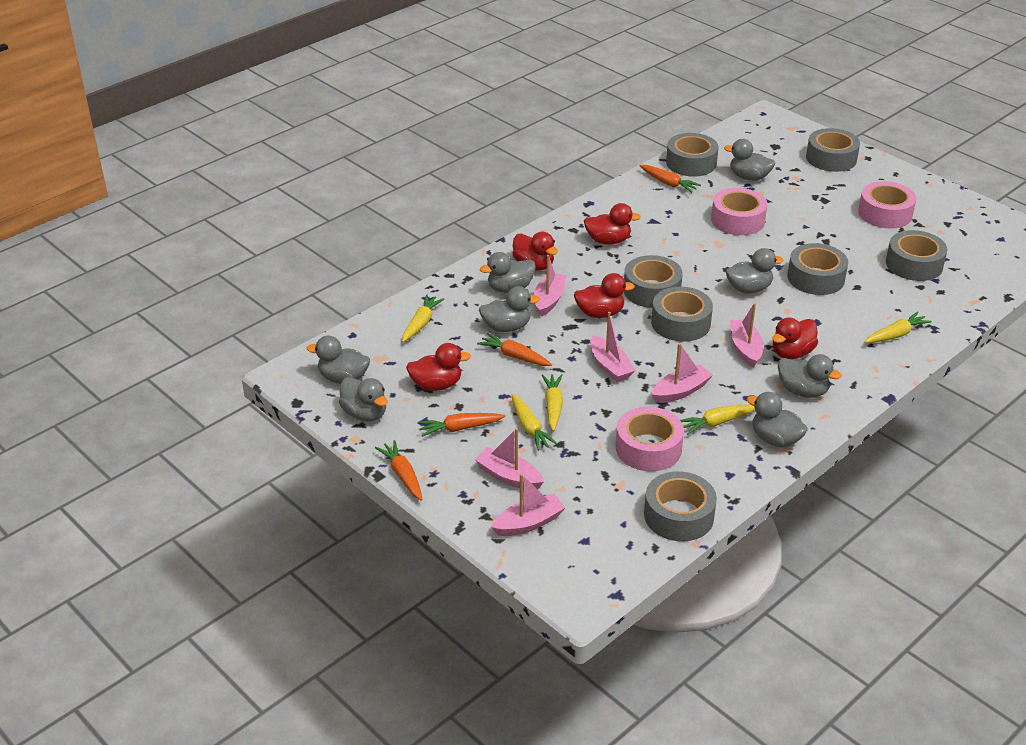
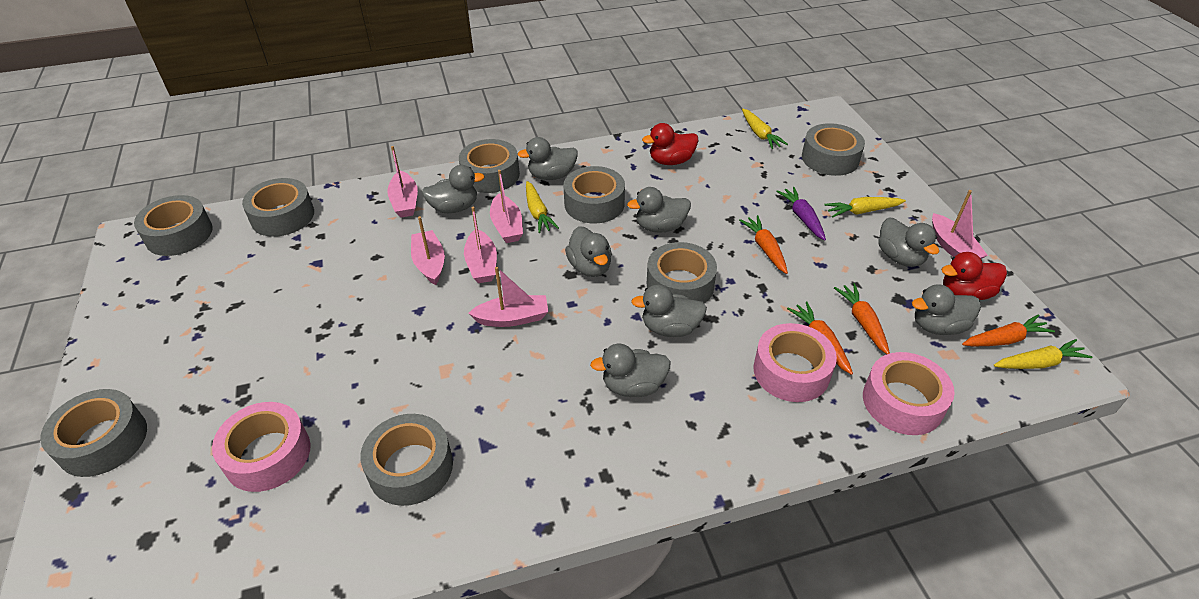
grey tape: 7 -> 8
purple carrot: 0 -> 1
red duck: 5 -> 2
yellow carrot: 5 -> 4

